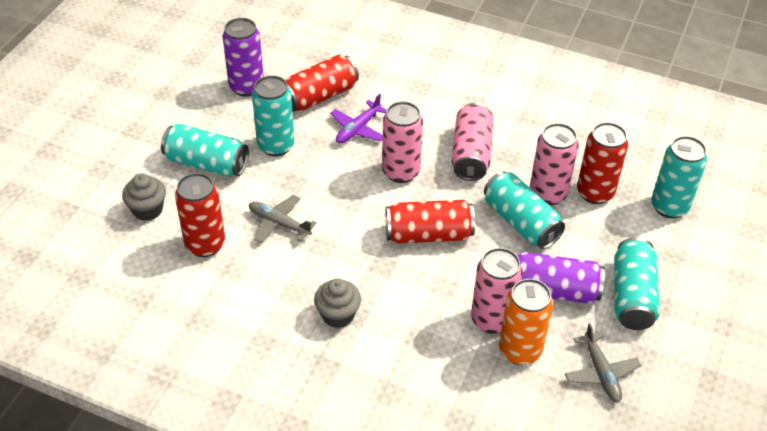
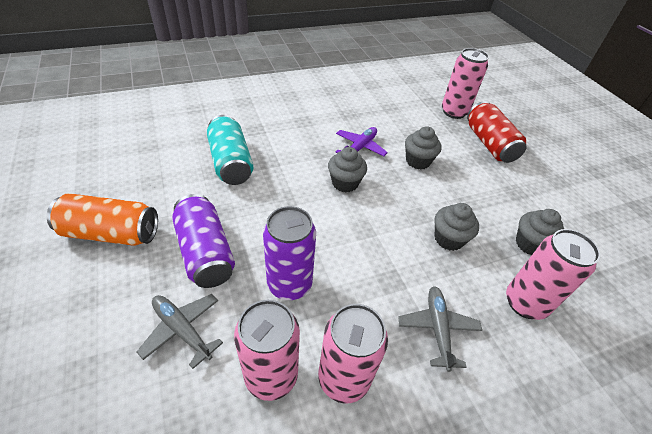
grey cupcake: 2 -> 4
red can: 4 -> 1
turquoise can: 5 -> 1

